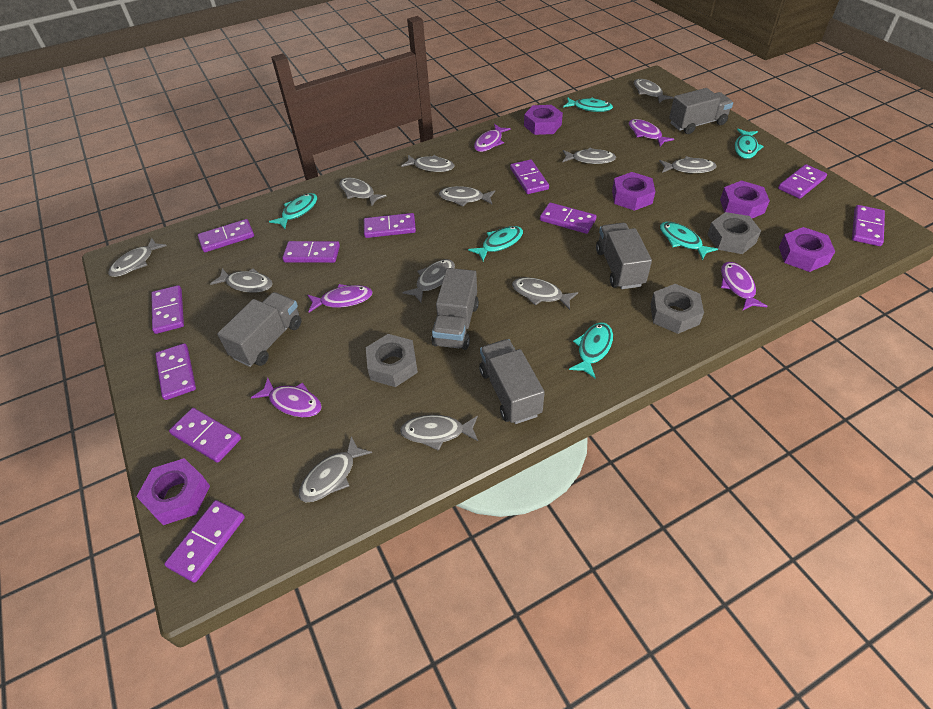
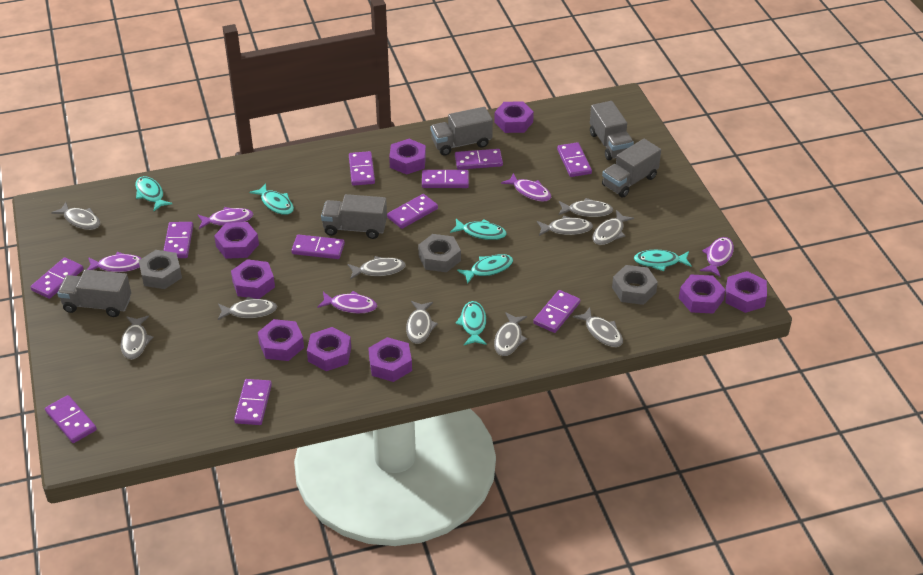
grey fish: 12 -> 10
purple nut: 5 -> 9

